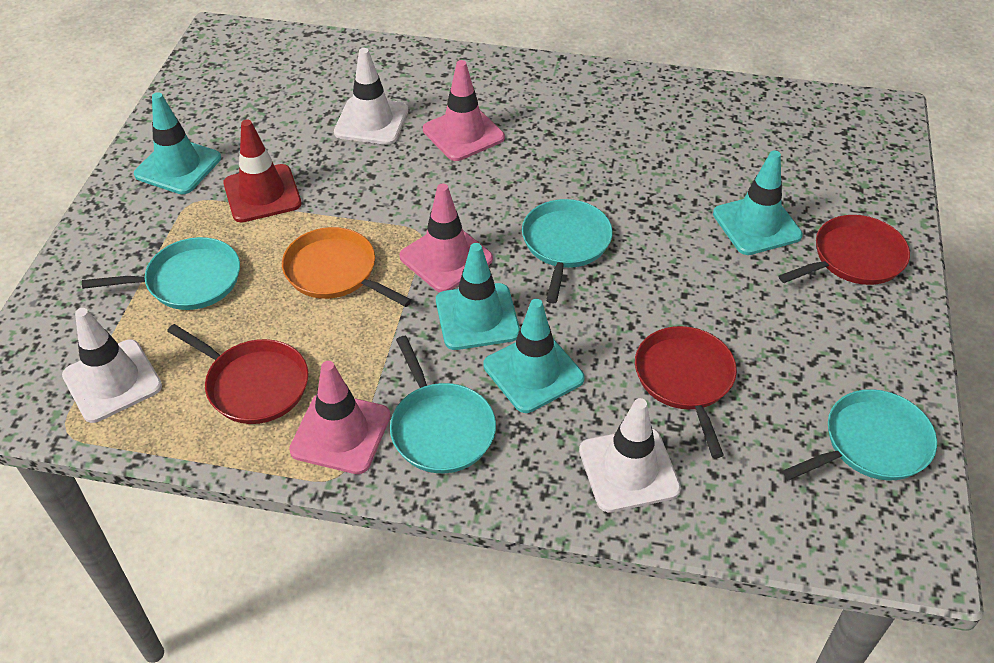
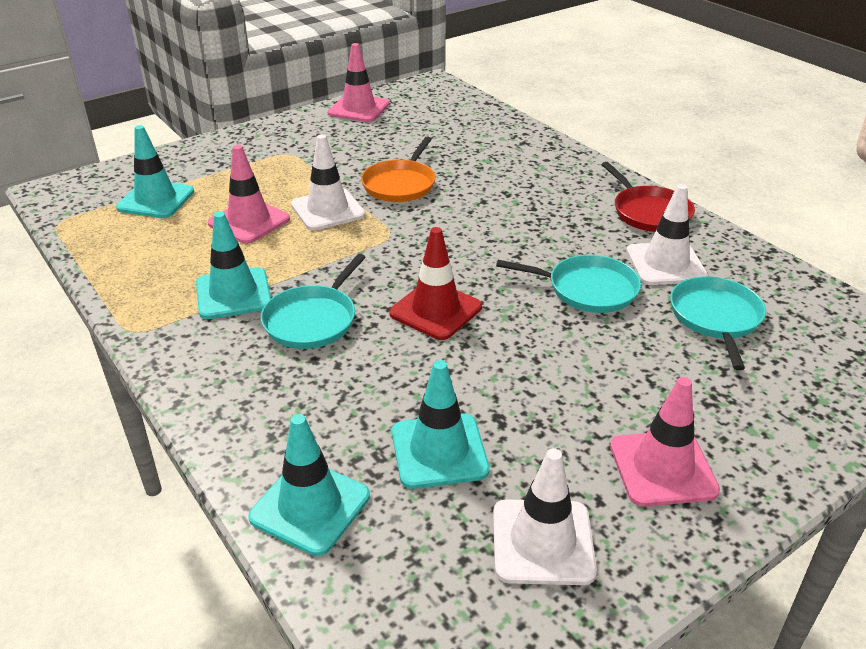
red pan: 3 -> 1
turquoise pan: 4 -> 3

